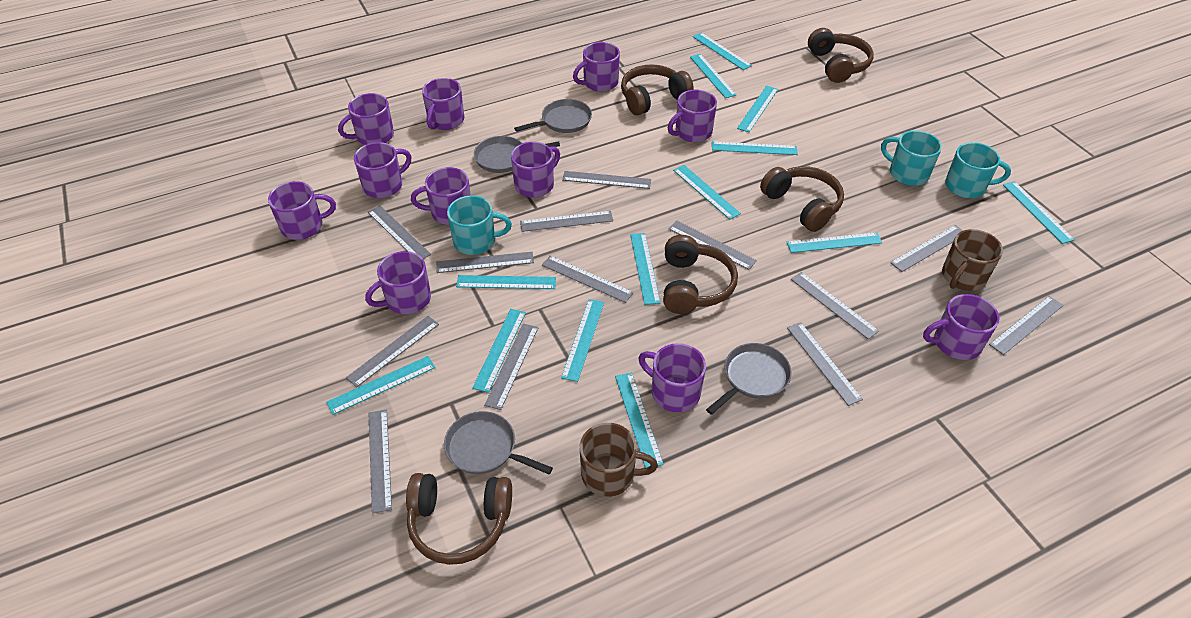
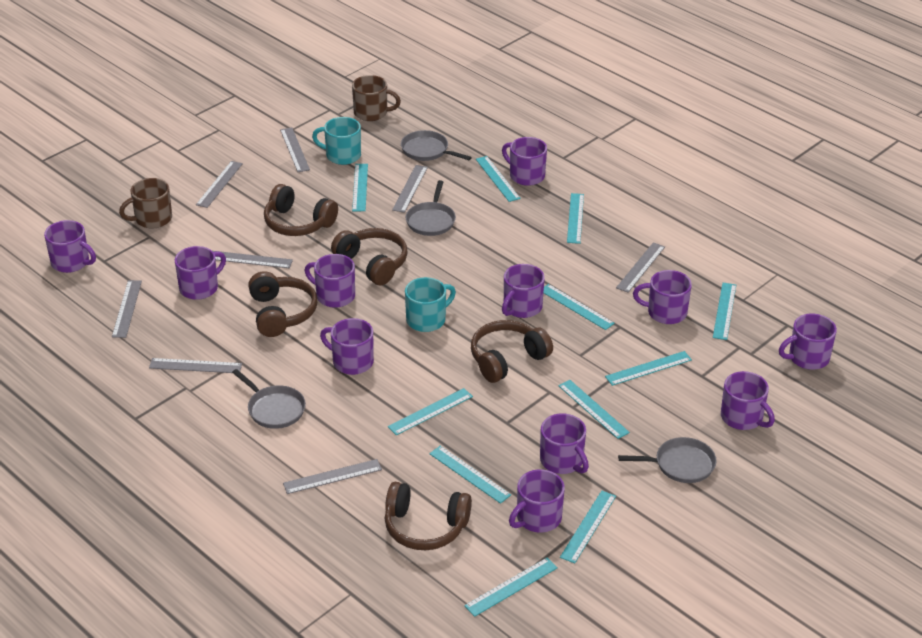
grey ruler: 13 -> 8
turquoise mug: 3 -> 2
turquoise ruler: 13 -> 11

